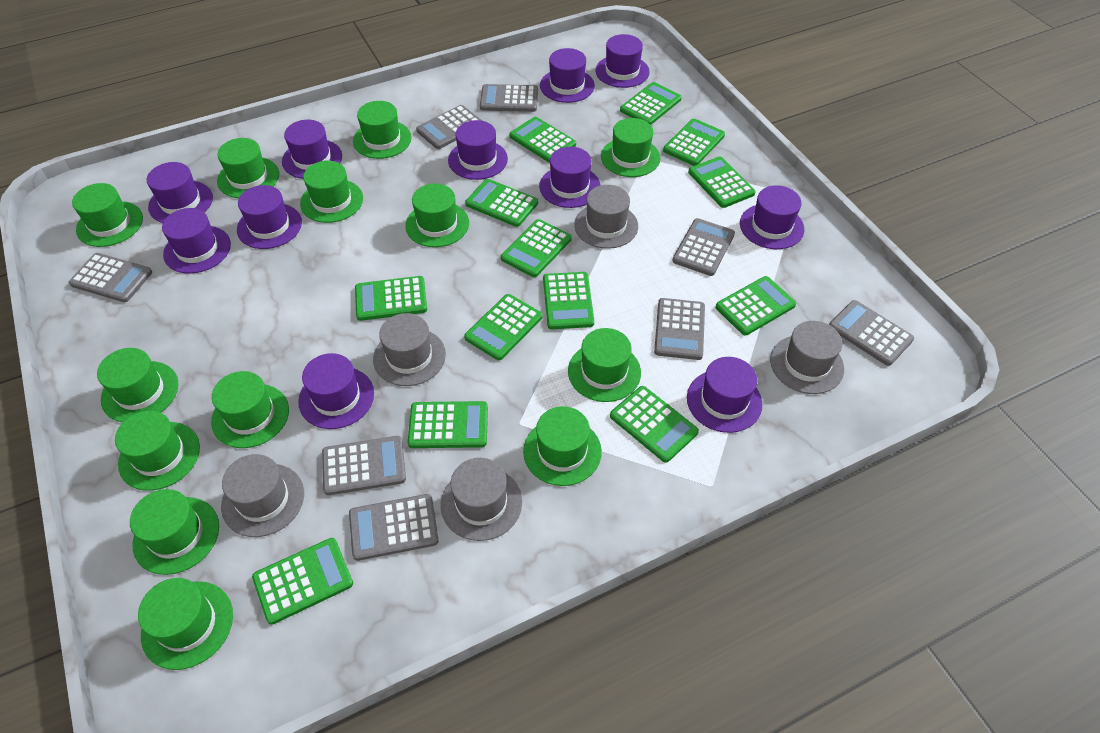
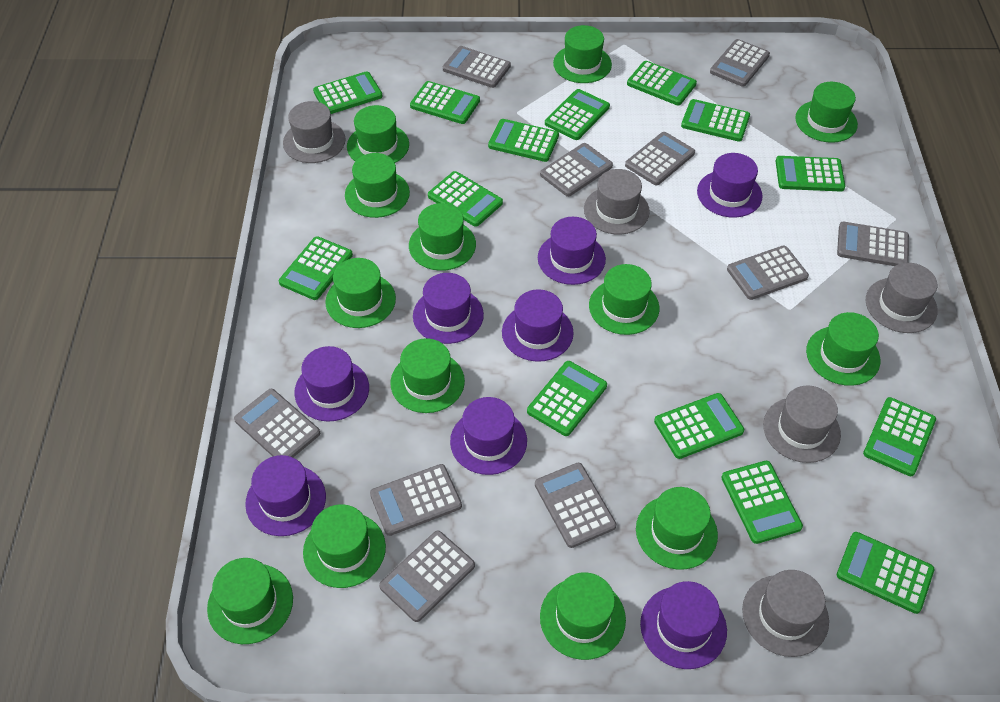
green calculator: 13 -> 14
grey calculator: 8 -> 10
purple hat: 11 -> 8

